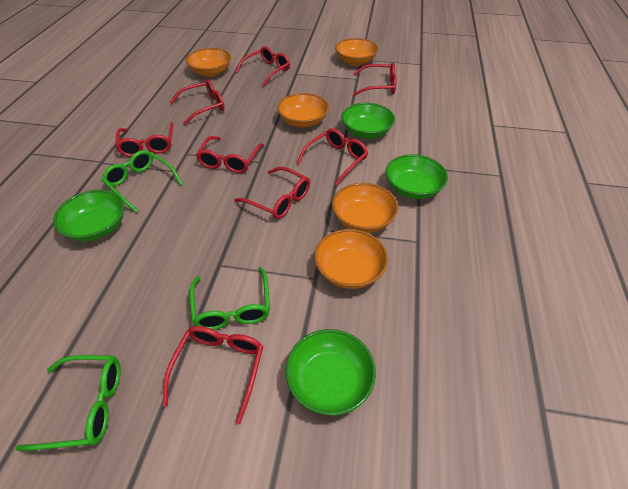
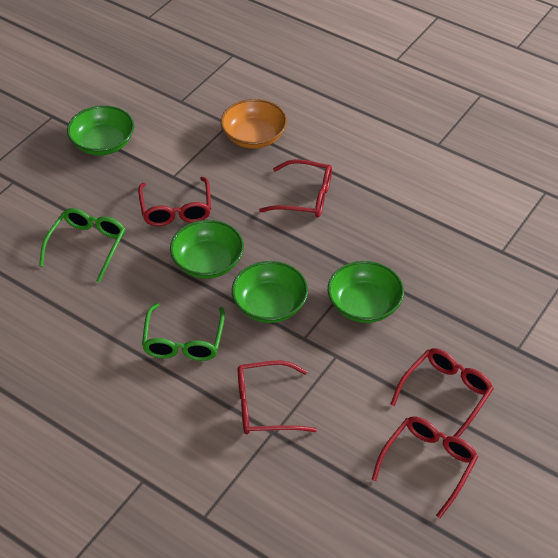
green glasses: 3 -> 2
orange bowl: 5 -> 1
red glasses: 8 -> 5

